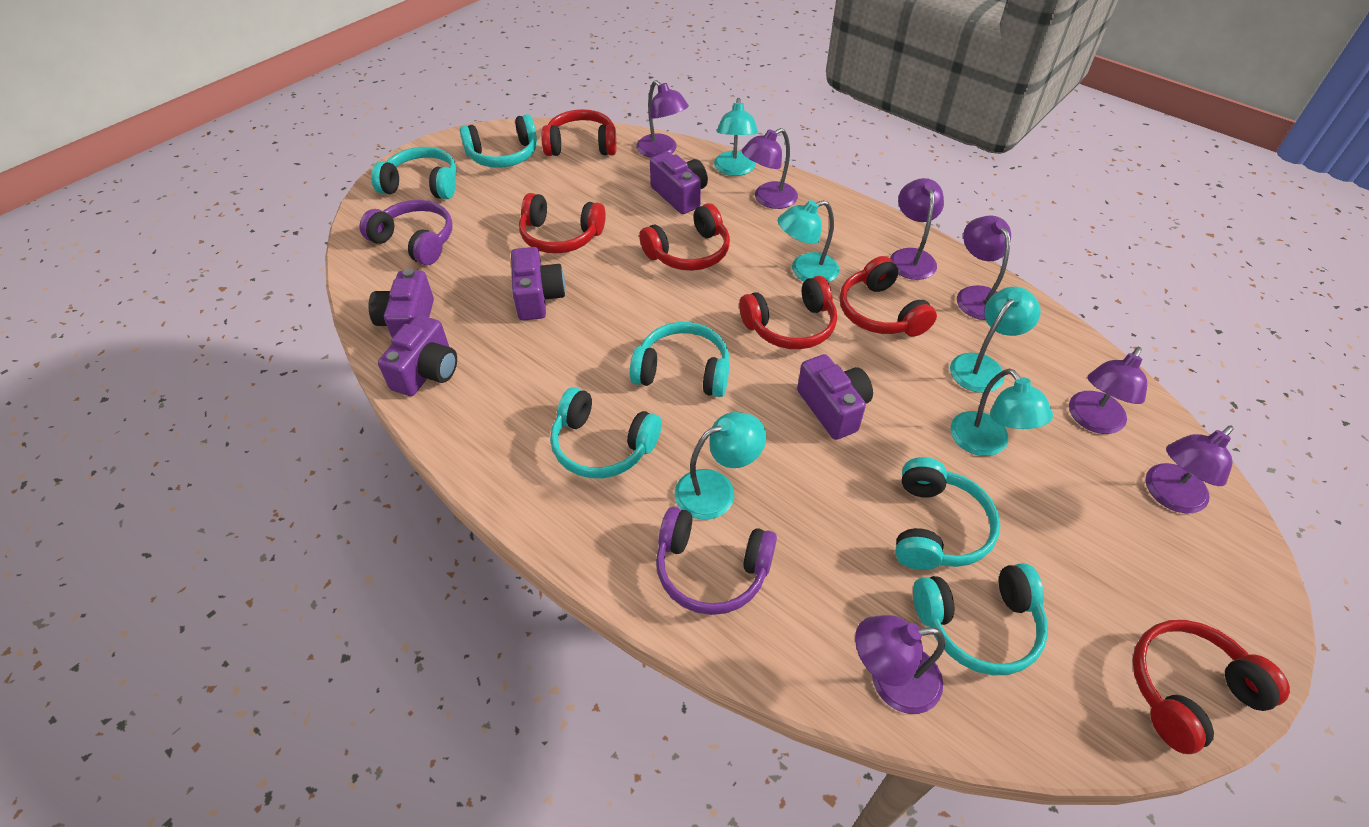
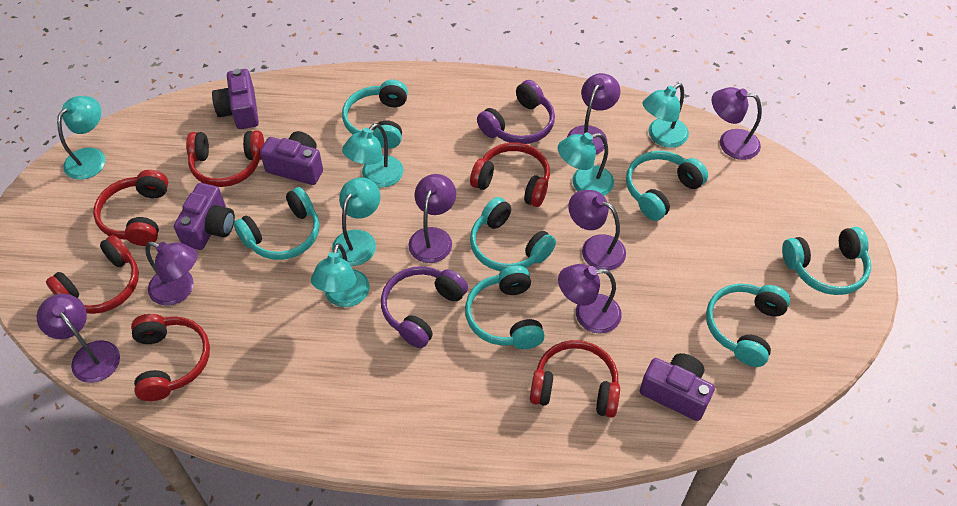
purple camera: 5 -> 4
turquoise headphones: 6 -> 7
turquoise lamp: 5 -> 6

